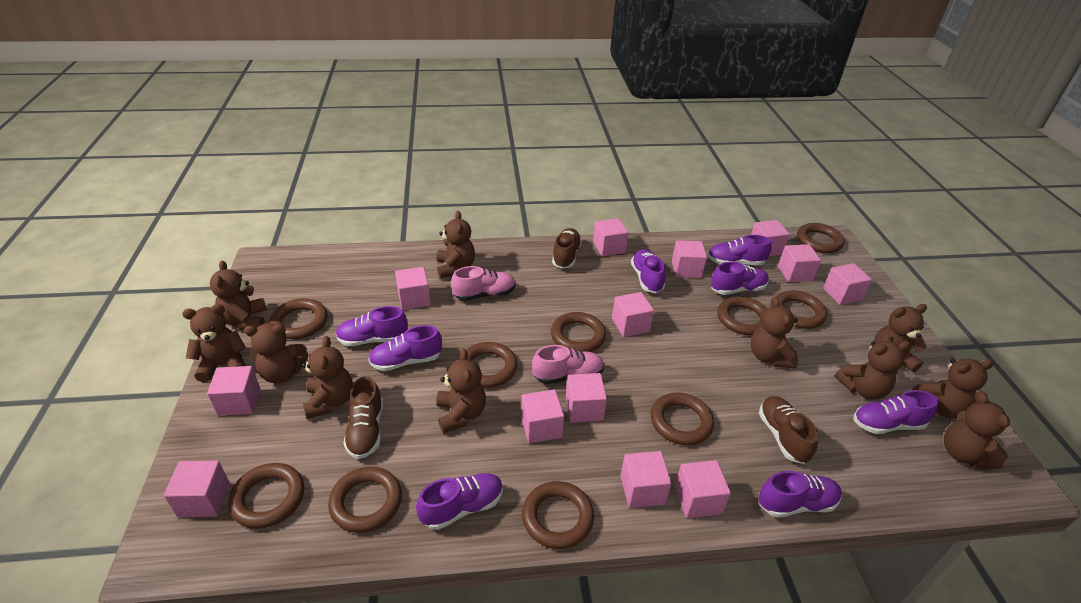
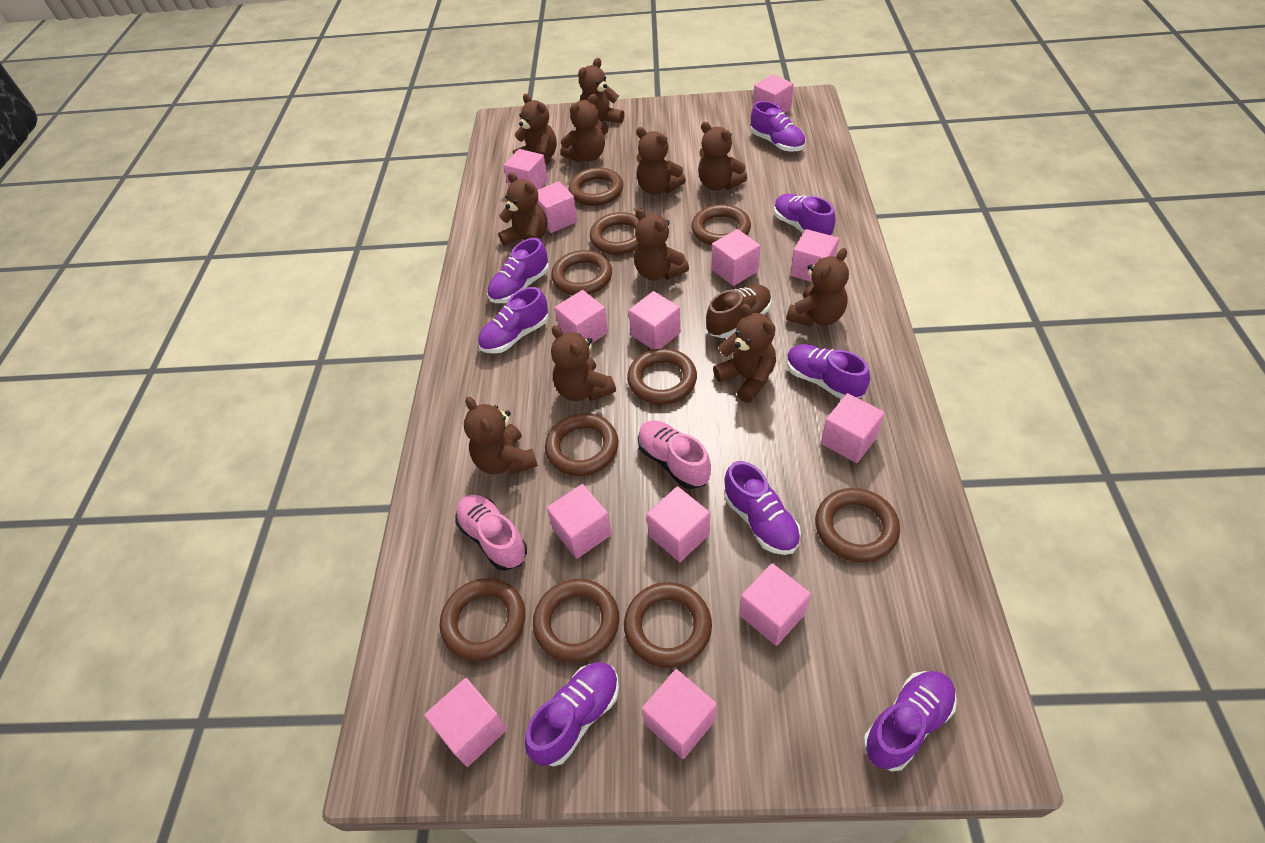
brown shoe: 3 -> 1

